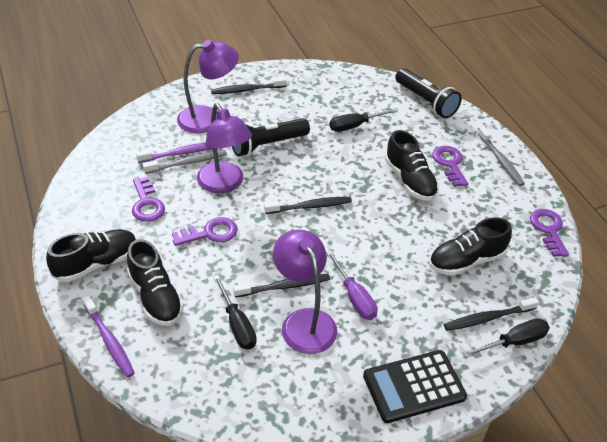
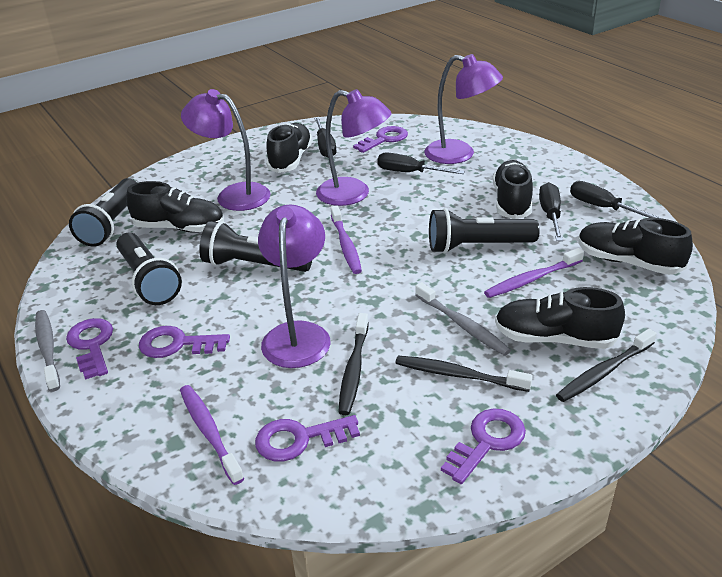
black calculator: 1 -> 0
black flashlight: 2 -> 4
black screwdriver: 3 -> 4
black shoe: 4 -> 5
black toothbrush: 4 -> 3
purple key: 4 -> 5
purple lamp: 3 -> 4
purple screwdriver: 1 -> 0
purple toothbrush: 2 -> 3

